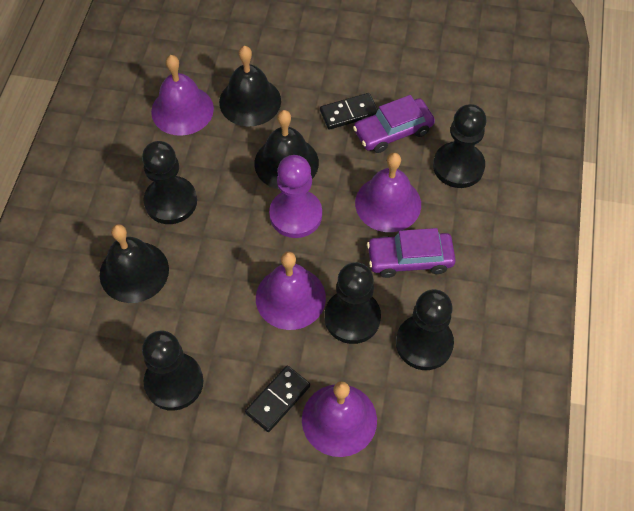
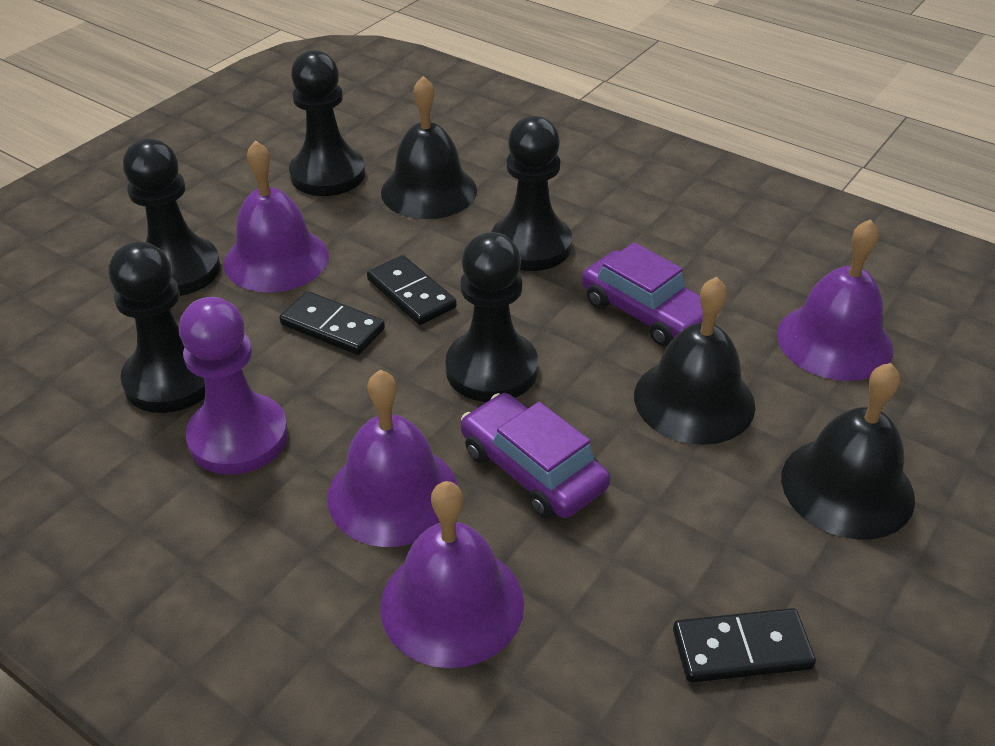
black domino: 2 -> 3

